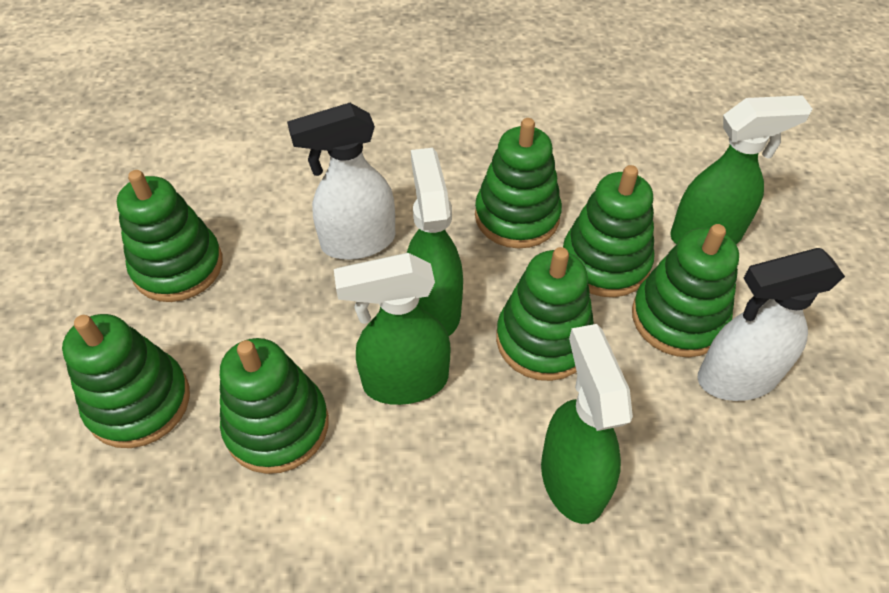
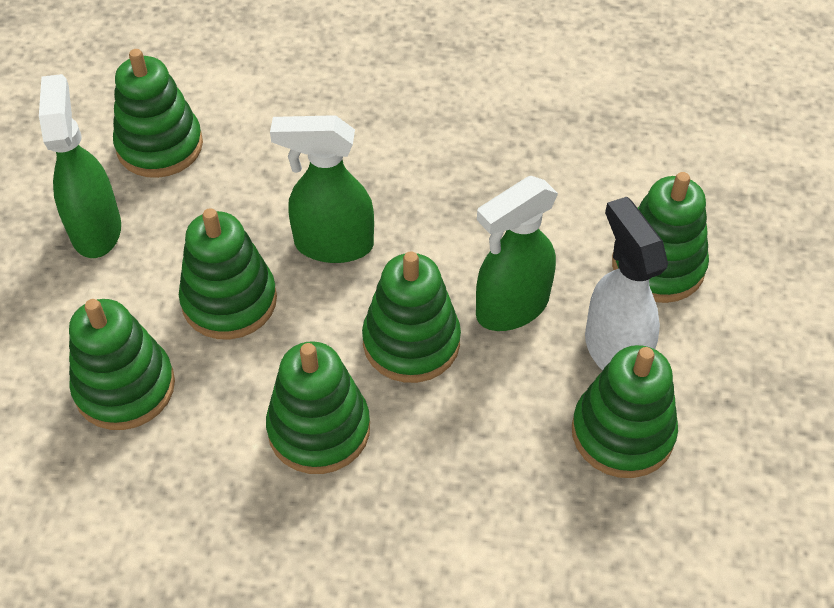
green spray bottle: 4 -> 3
white spray bottle: 2 -> 1

